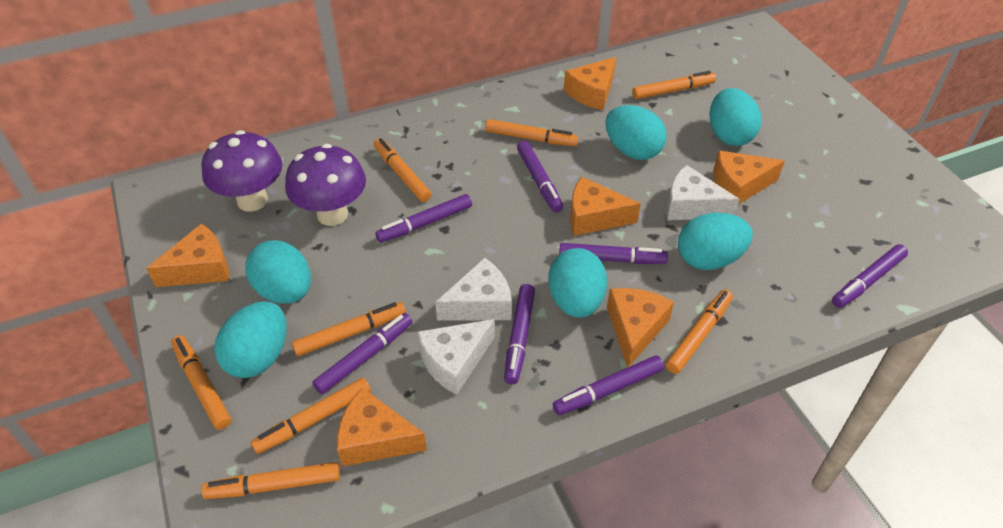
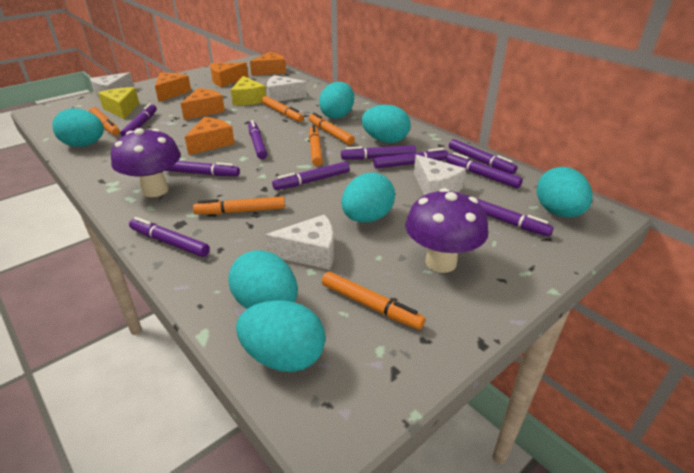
orange cheese: 6 -> 5
orange marker: 8 -> 6
purple marker: 7 -> 10
turquoise egg: 6 -> 7
white cheese: 3 -> 4
yellow cheese: 0 -> 2

